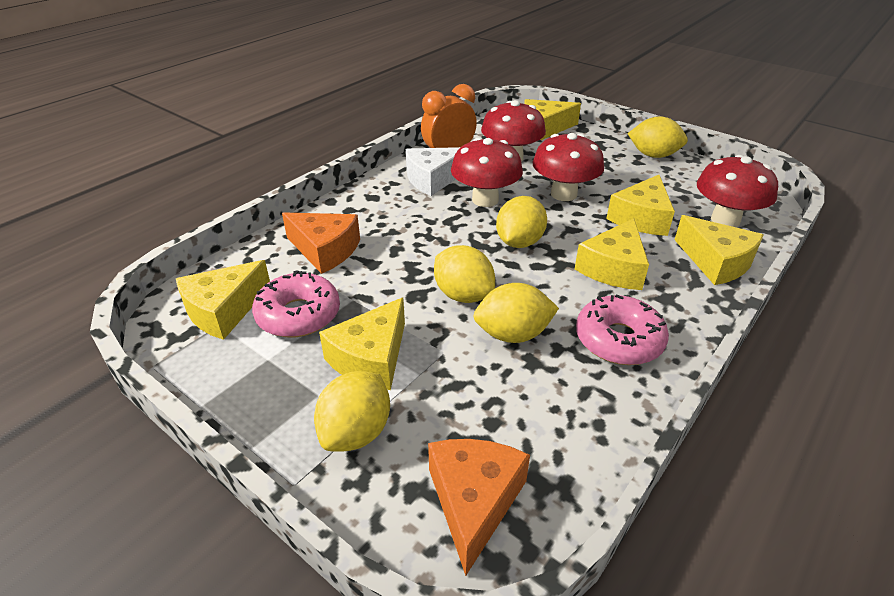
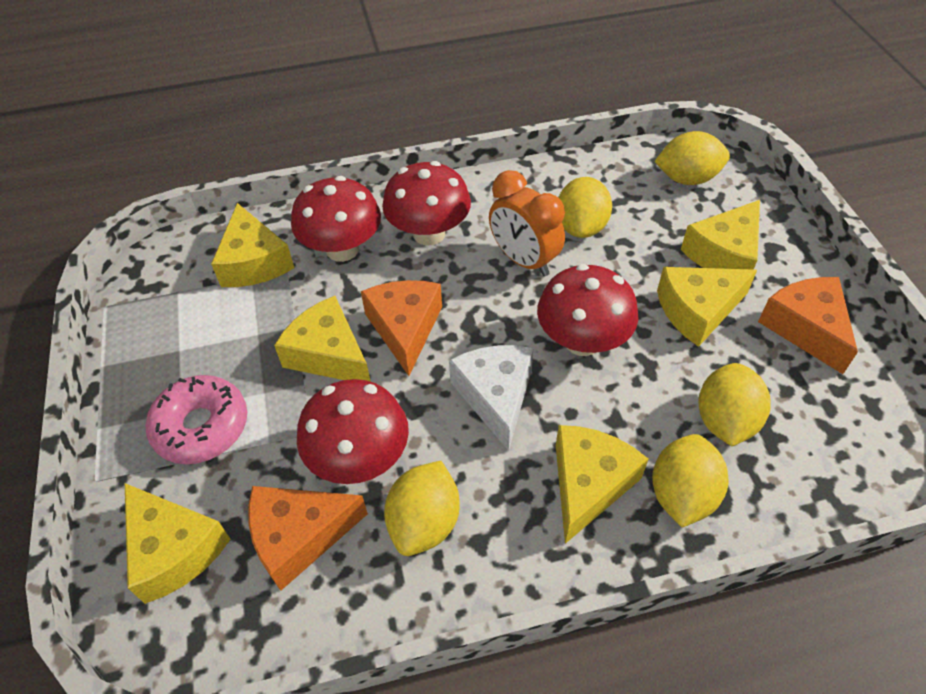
orange cheese: 2 -> 3
pink donut: 2 -> 1

